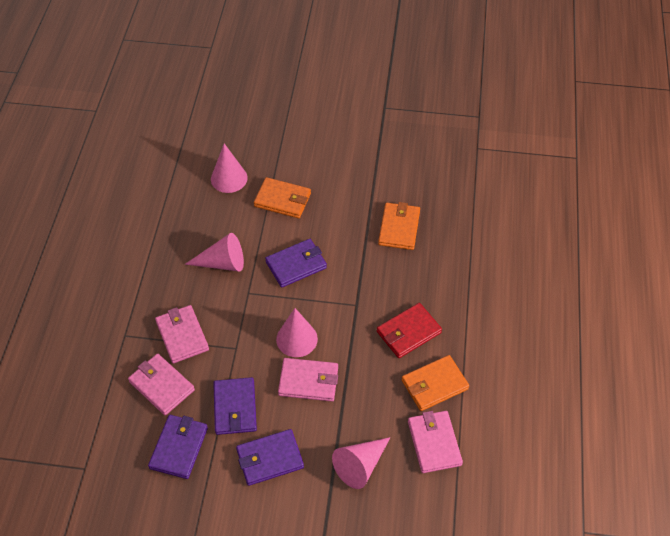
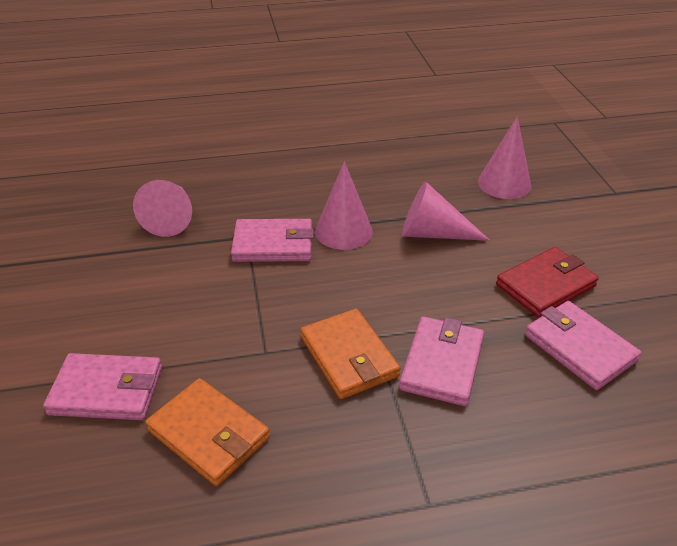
orange wallet: 3 -> 2
purple wallet: 4 -> 0

